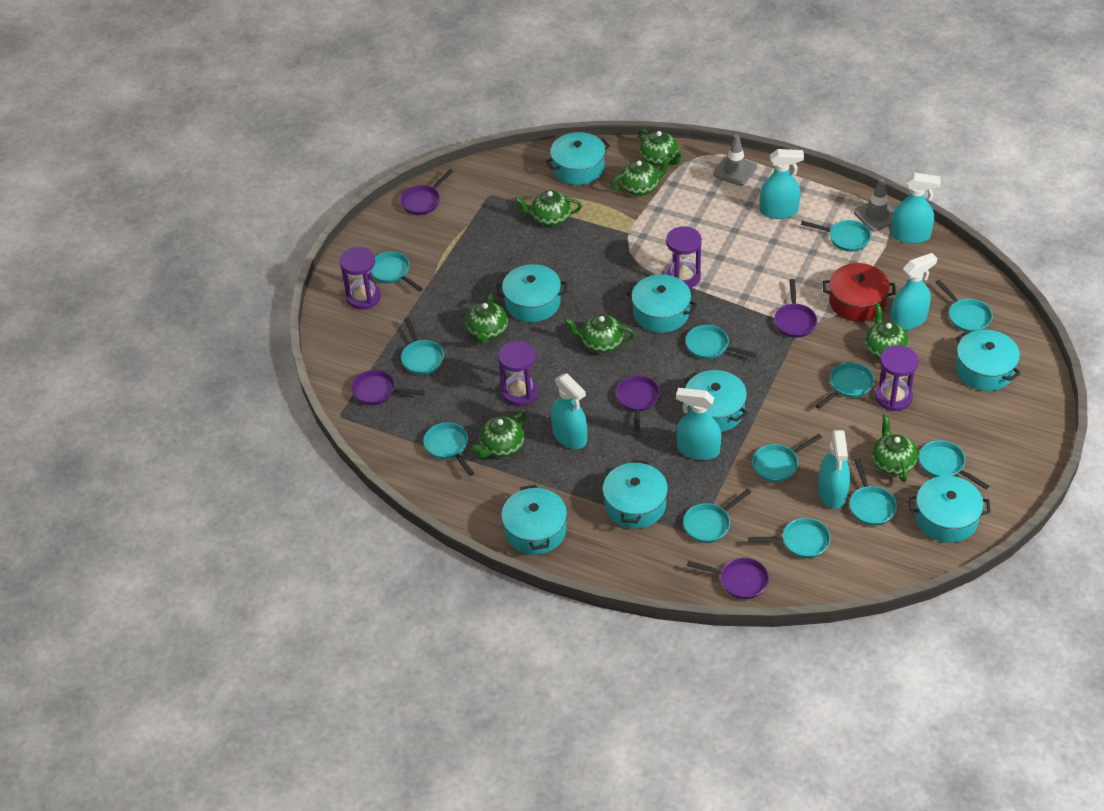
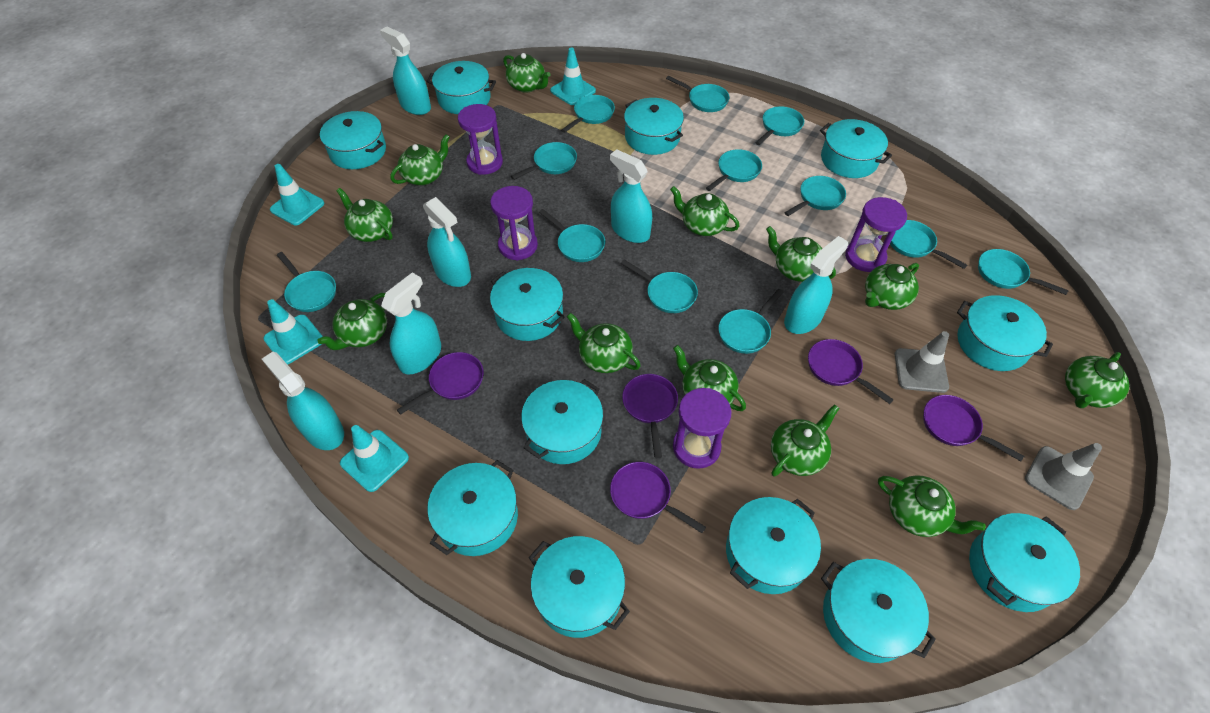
green teapot: 8 -> 12
red pot: 1 -> 0
turquoise pot: 8 -> 12
turquoise traffic cone: 0 -> 4

